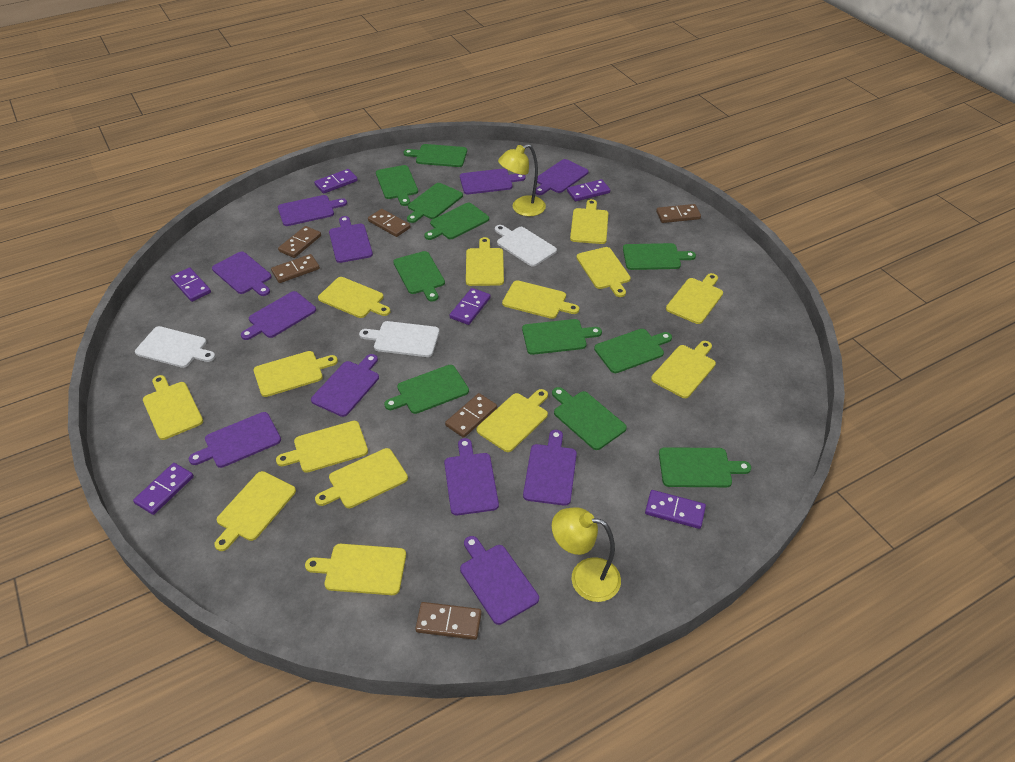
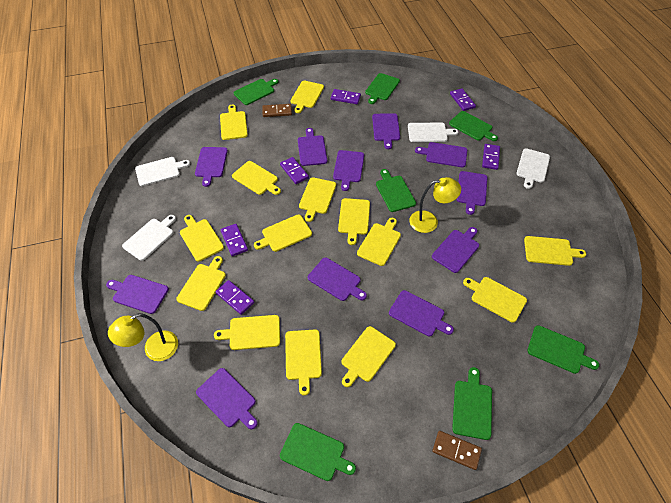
brown domino: 6 -> 2
green cutting board: 11 -> 7
white cutting board: 3 -> 4

